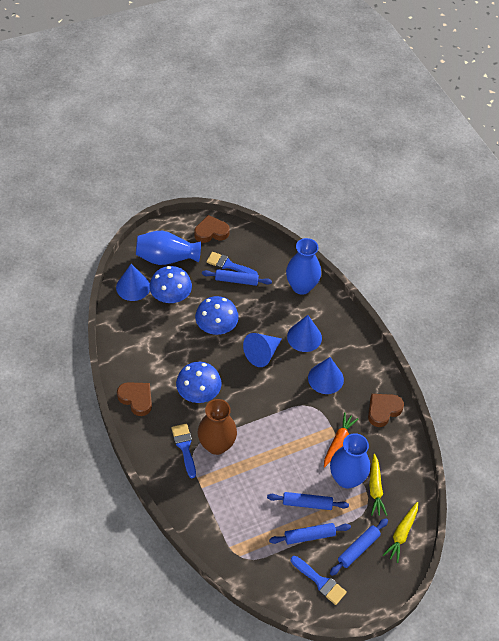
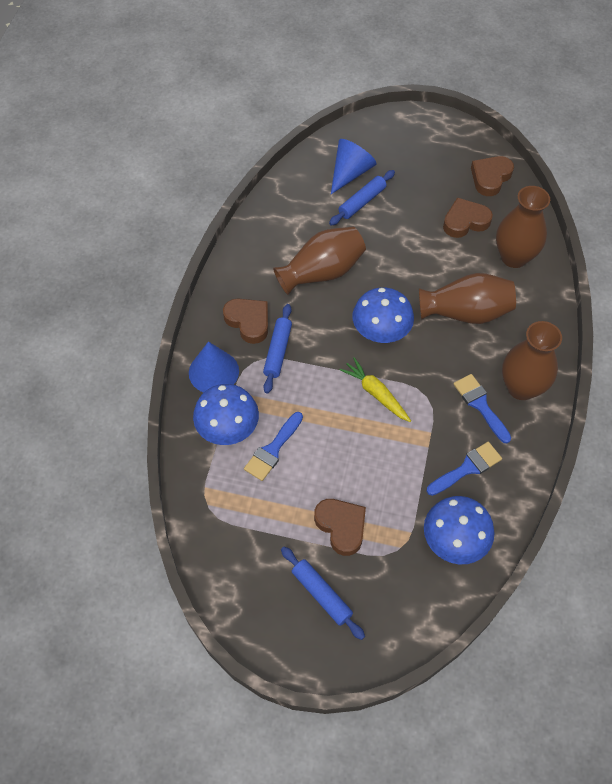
blue cone: 4 -> 2
blue rolling pin: 4 -> 3
blue vase: 3 -> 0
brown heart: 3 -> 4
brown vase: 1 -> 4
orange carrot: 1 -> 0
yellow carrot: 2 -> 1

